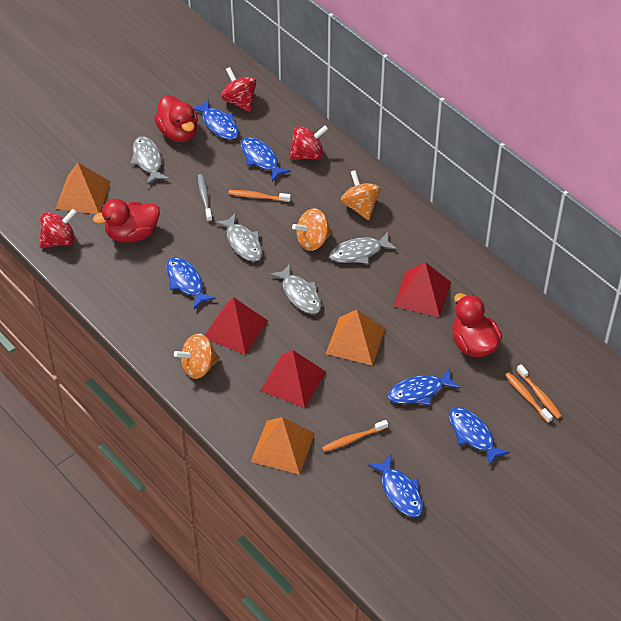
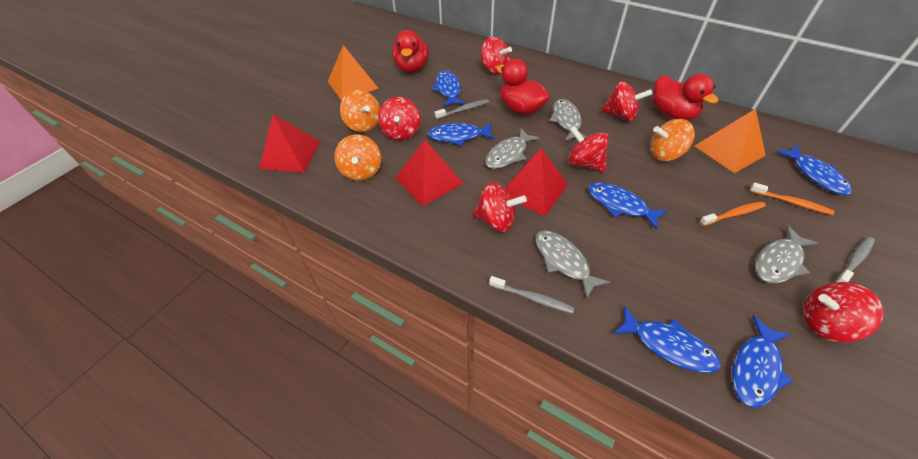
grey toothbrush: 1 -> 3
orange pyramid: 3 -> 2
orange toothbrush: 4 -> 2
red spinning top: 3 -> 6

